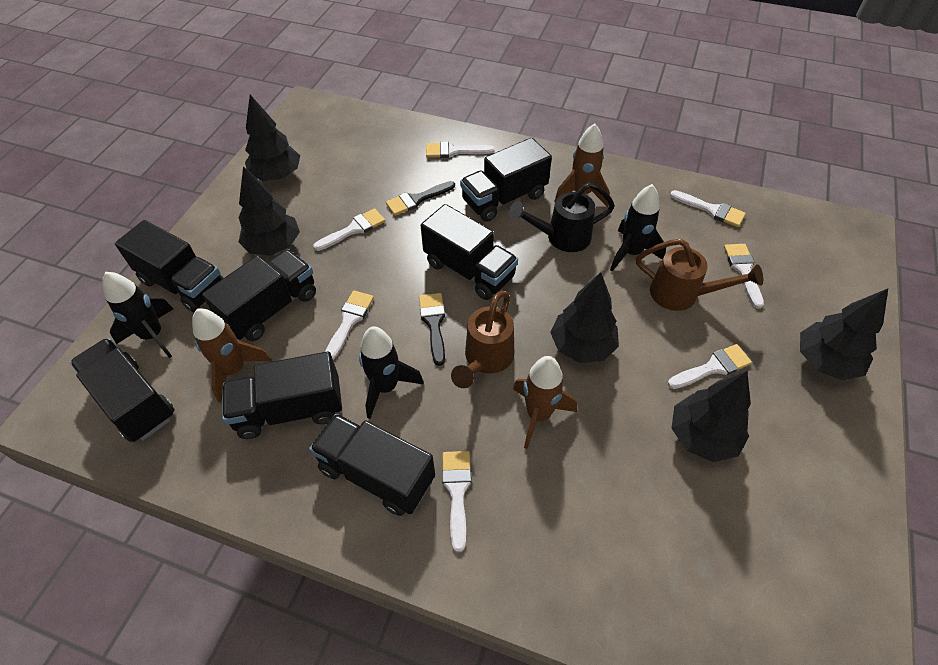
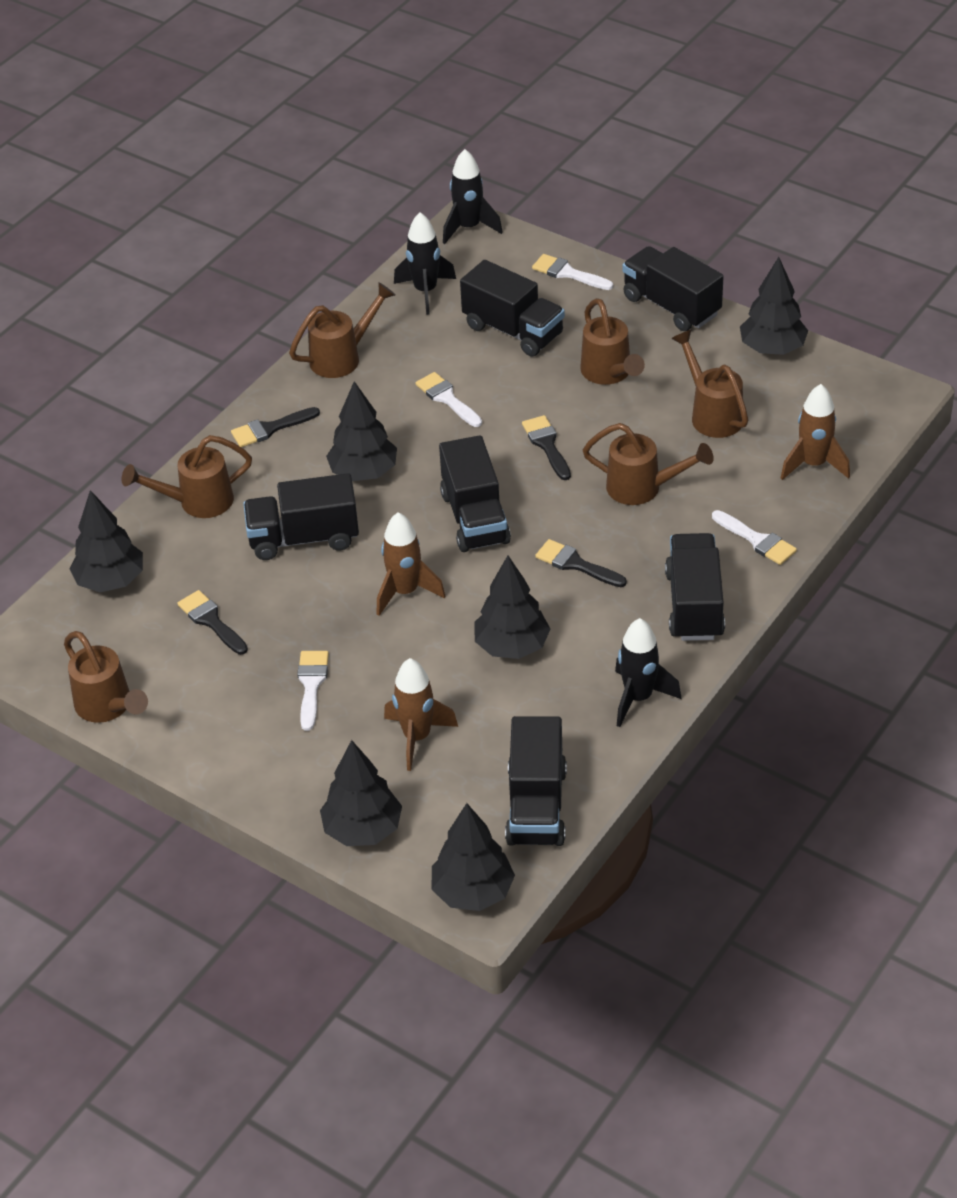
black brush: 2 -> 4
black tree: 5 -> 6
black truck: 7 -> 6
black watering can: 1 -> 0
brown watering can: 2 -> 6
white brush: 7 -> 4

